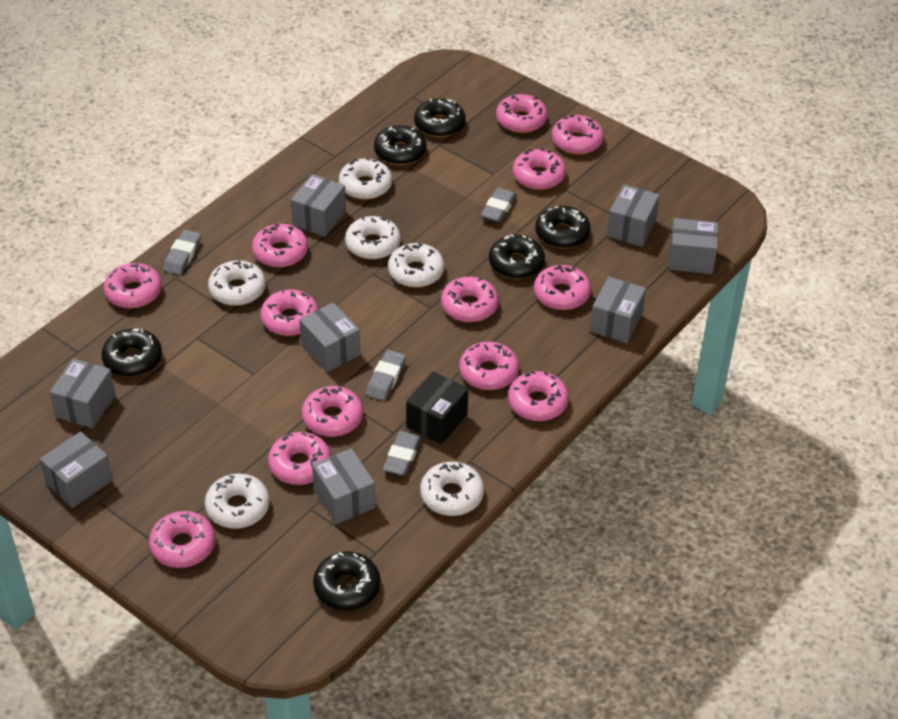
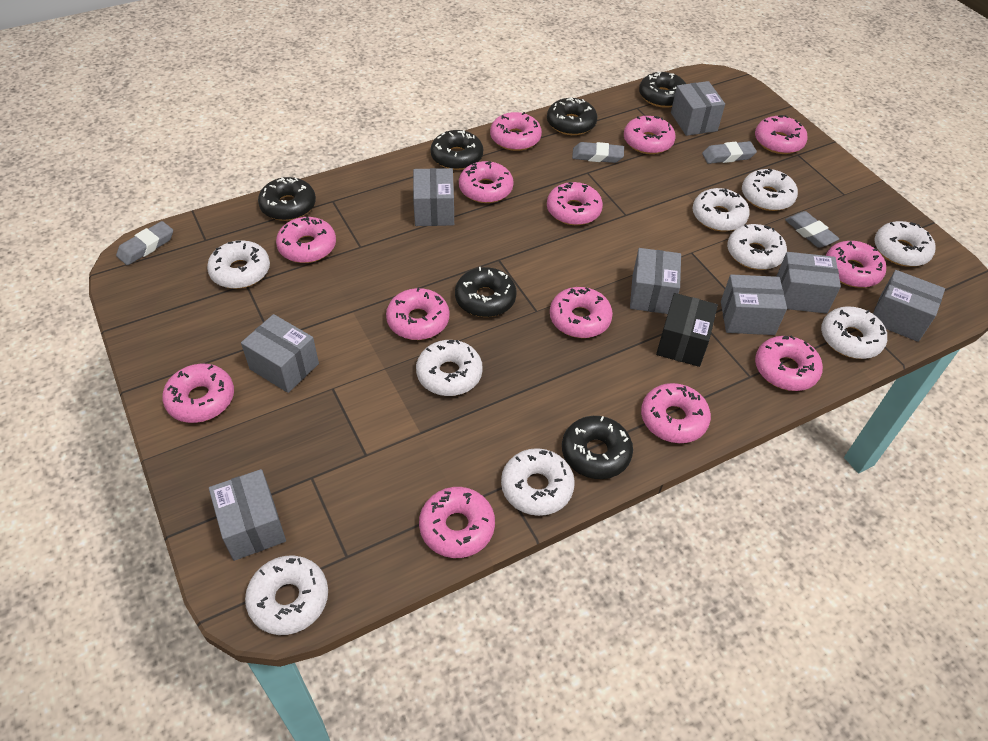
white donut: 6 -> 9

